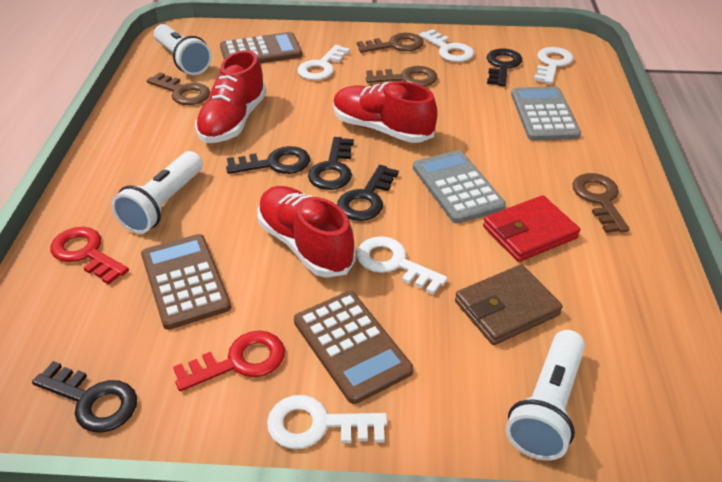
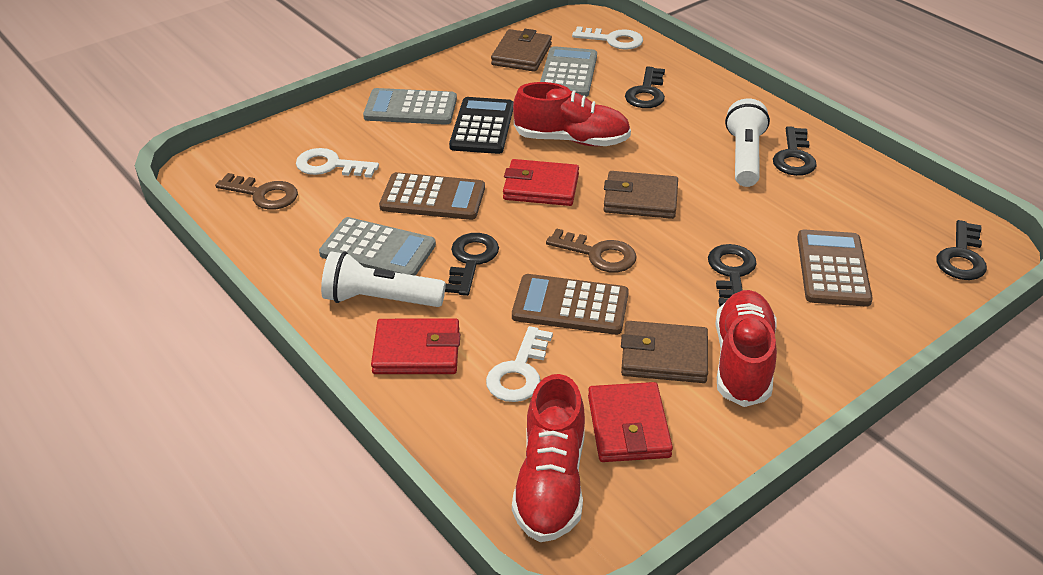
black calculator: 0 -> 1
brown key: 4 -> 2
brown wallet: 1 -> 3
grey calculator: 2 -> 3
red key: 2 -> 0
red wallet: 1 -> 3
white flashlight: 3 -> 2
white key: 5 -> 3

